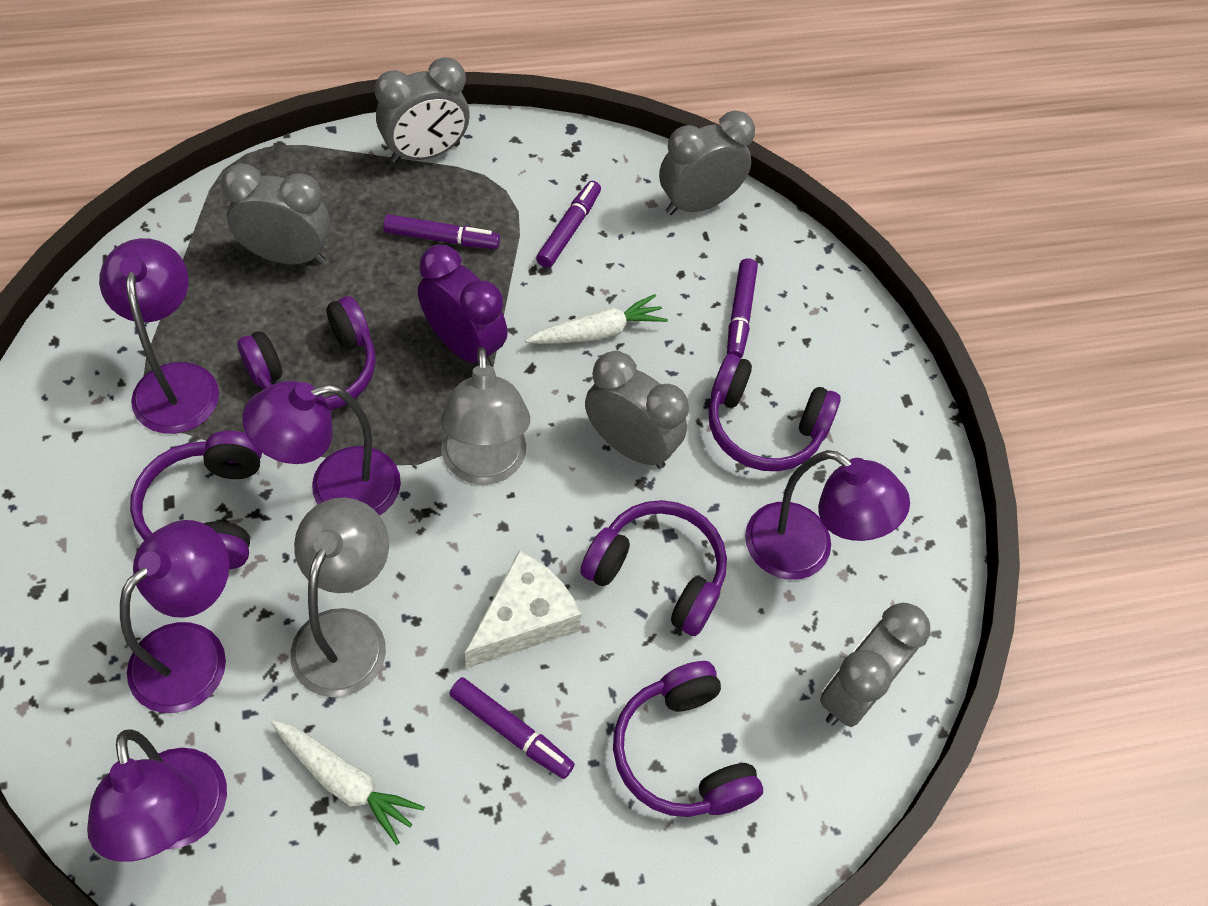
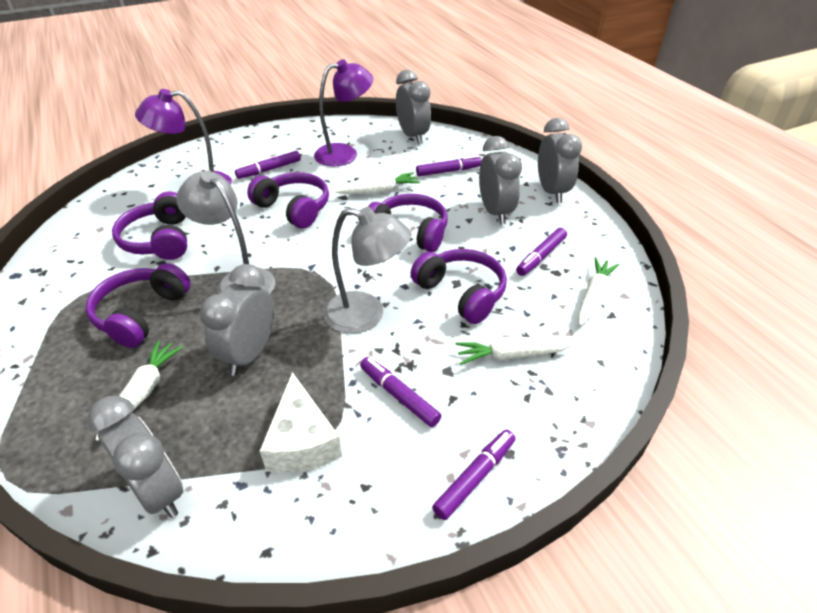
purple clock: 1 -> 0
purple lamp: 5 -> 2
purple marker: 4 -> 5
white carrot: 2 -> 4

